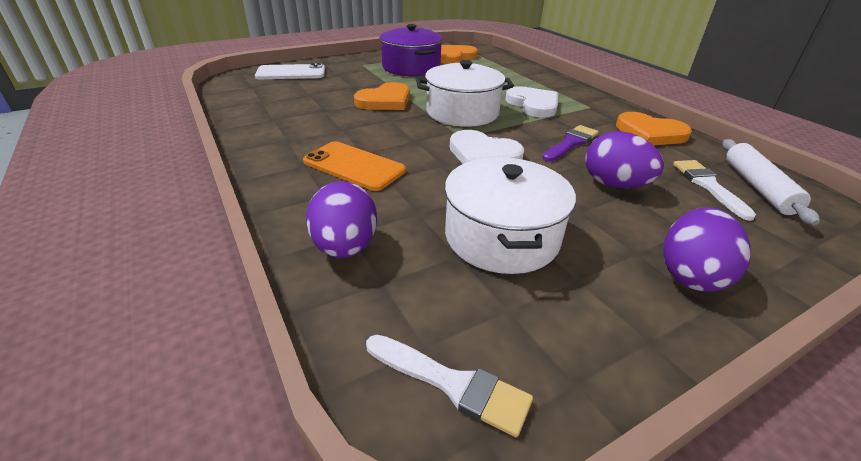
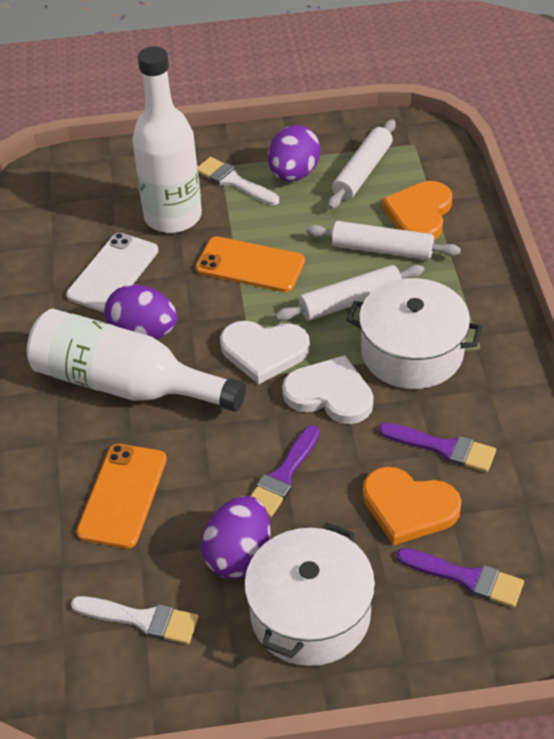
orange heart: 3 -> 2
orange phone: 1 -> 2
purple brush: 1 -> 3
purple pot: 1 -> 0
white bottle: 0 -> 2
white rolling pin: 1 -> 3

